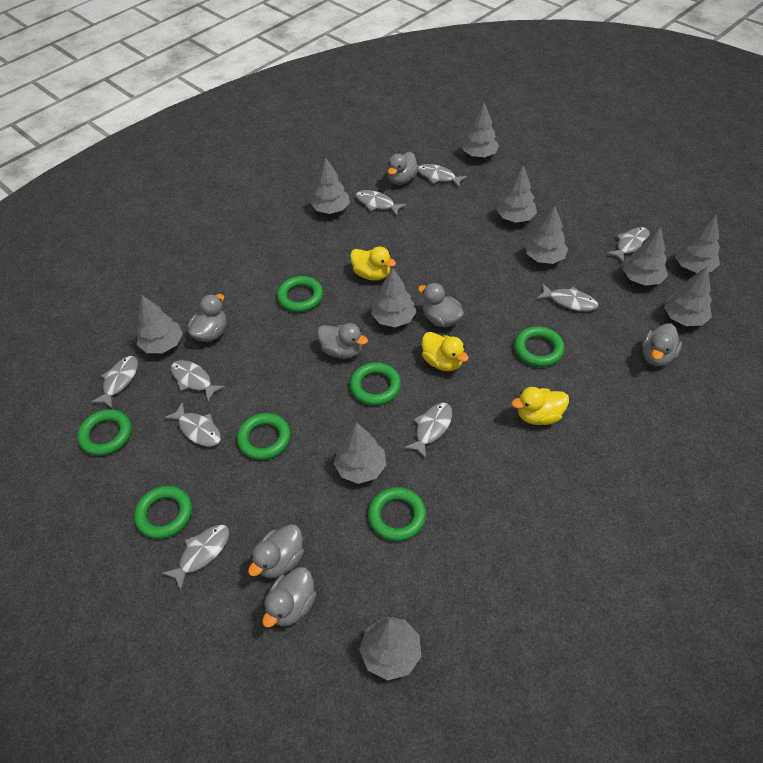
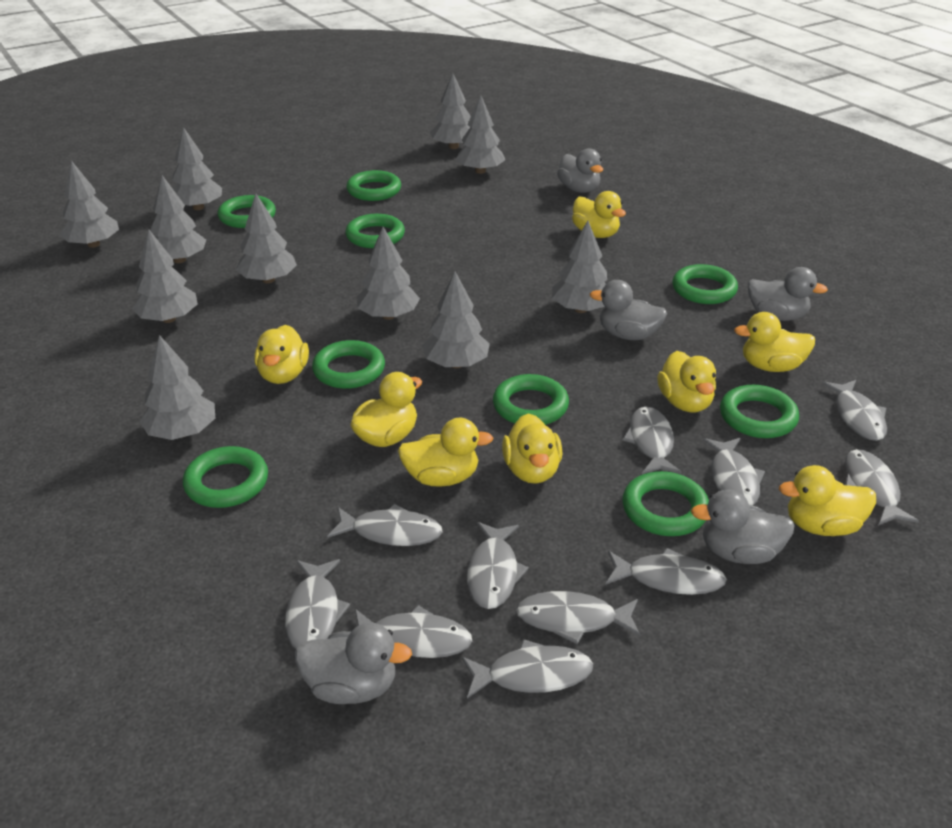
green ring: 7 -> 9
grey duck: 7 -> 5
grey fish: 9 -> 11
yellow duck: 3 -> 8

